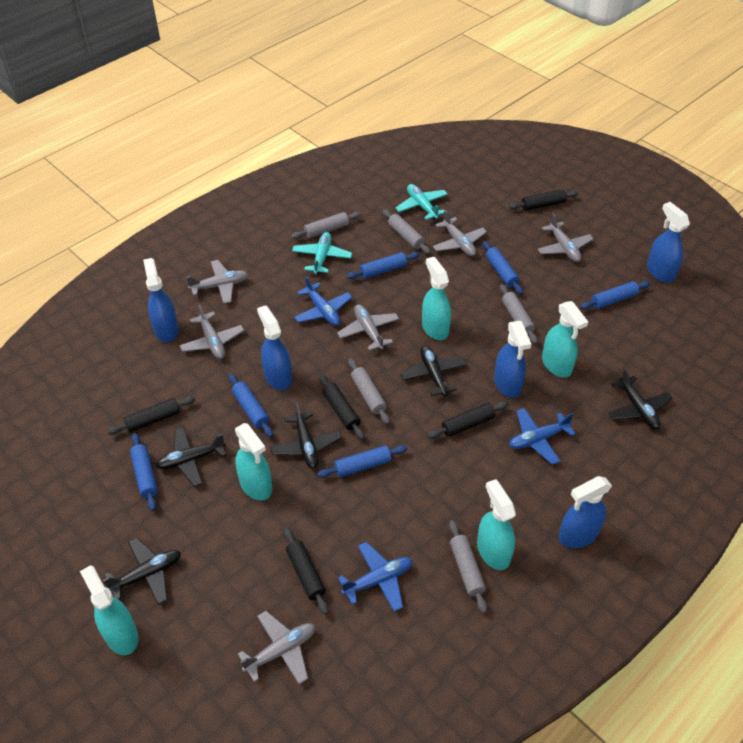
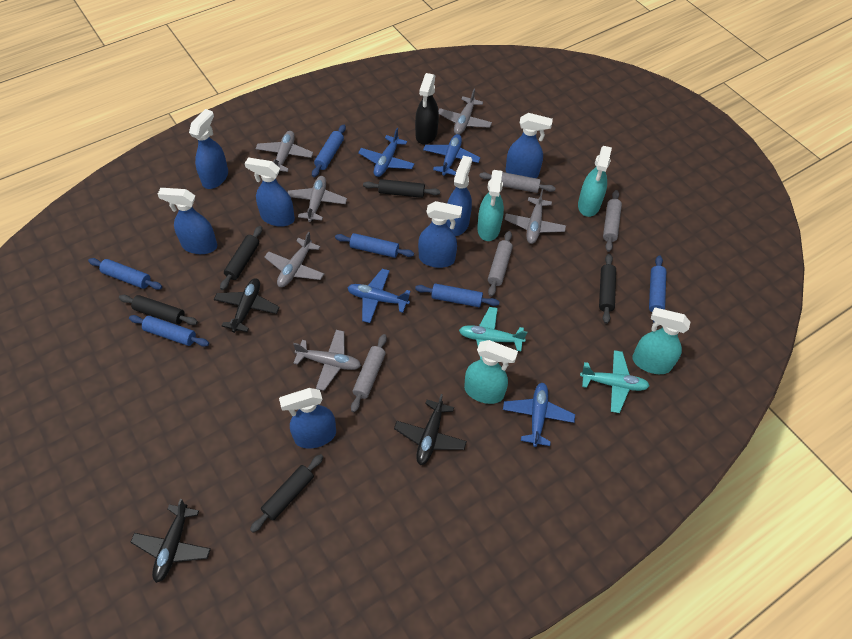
black plane: 5 -> 3
black spray bottle: 0 -> 1
blue plane: 3 -> 4
blue spray bottle: 5 -> 7
grey rolling pin: 5 -> 4
turquoise spray bottle: 5 -> 4

